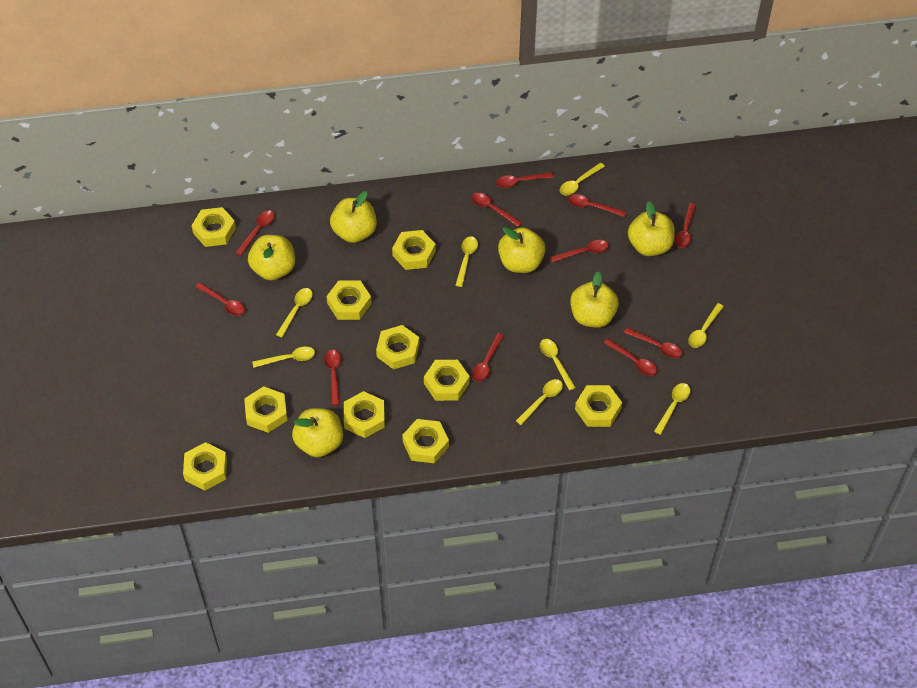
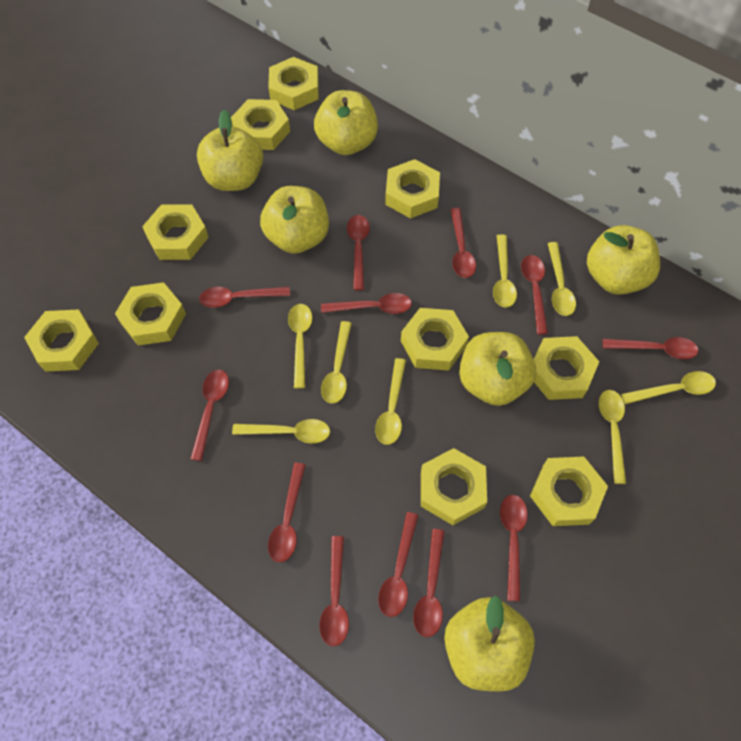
red spoon: 11 -> 12

